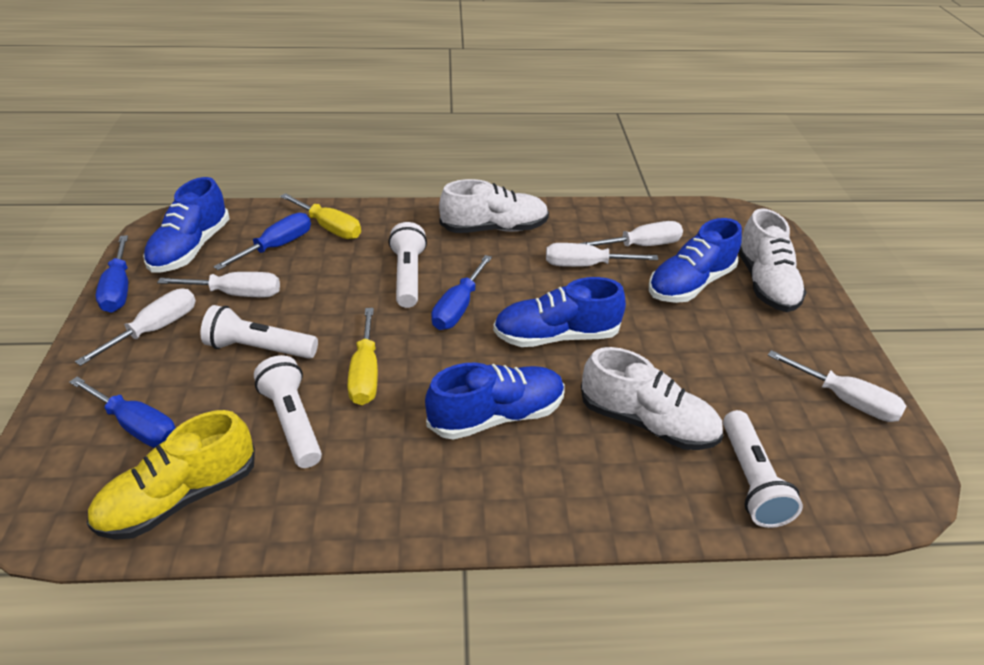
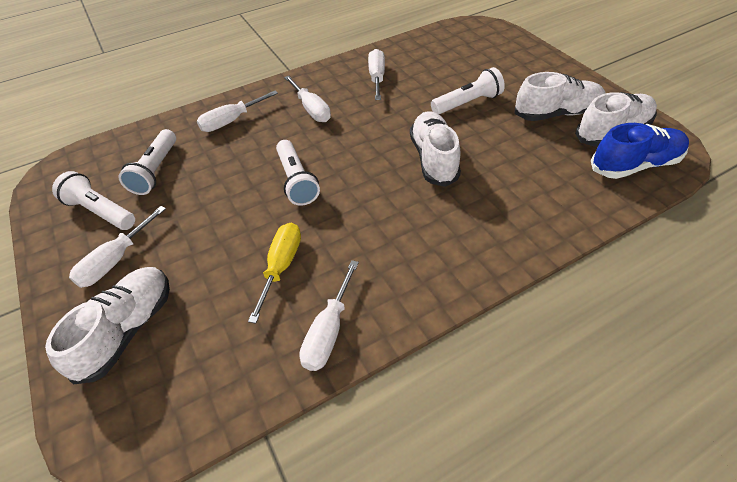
blue screwdriver: 4 -> 0
blue shoe: 4 -> 1
white shoe: 3 -> 4
yellow screwdriver: 2 -> 1
yellow shoe: 1 -> 0

